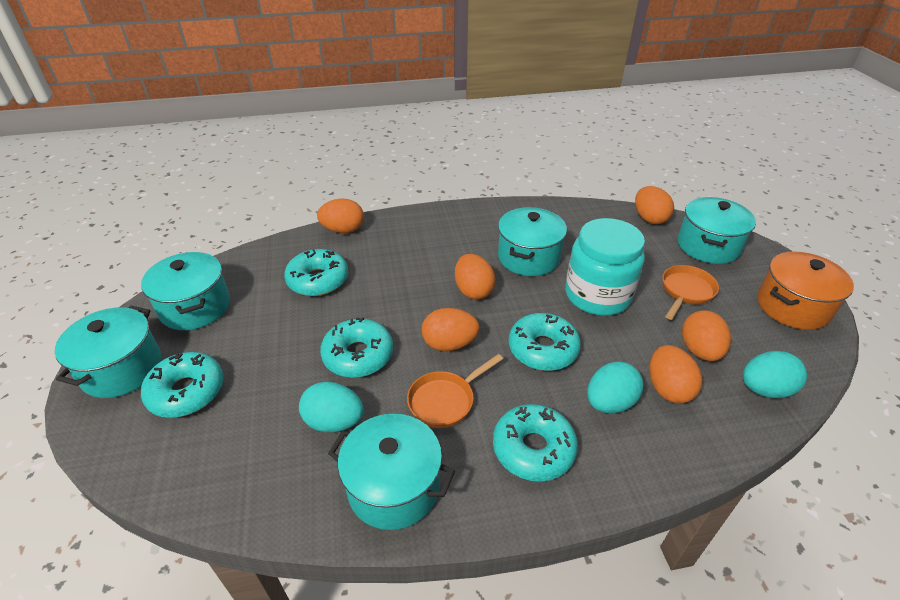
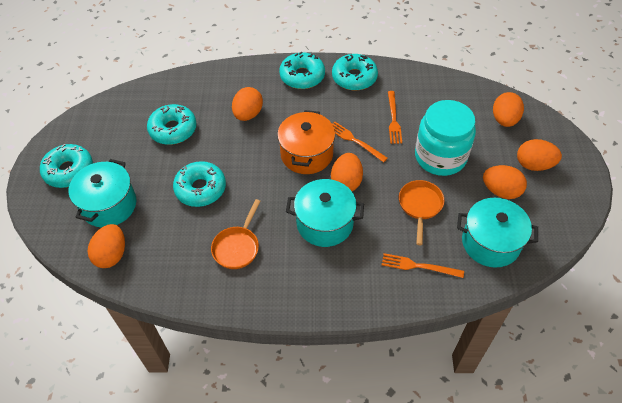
orange fork: 0 -> 3
turquoise egg: 3 -> 0
turquoise pot: 5 -> 3

